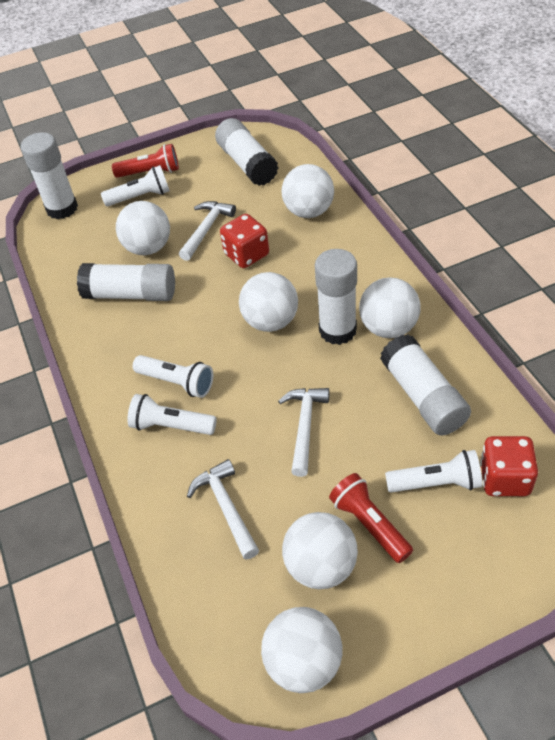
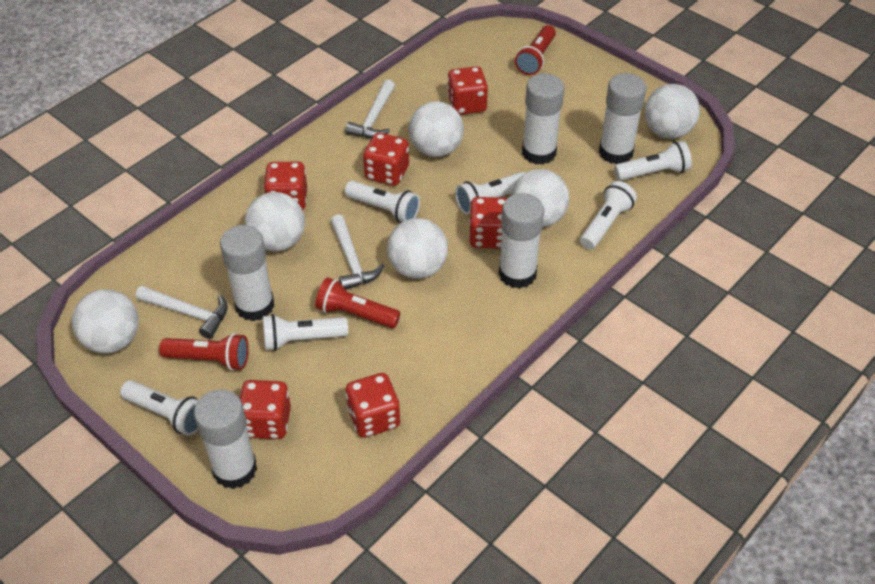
red dice: 2 -> 6
red flashlight: 2 -> 3
white flashlight: 4 -> 6

